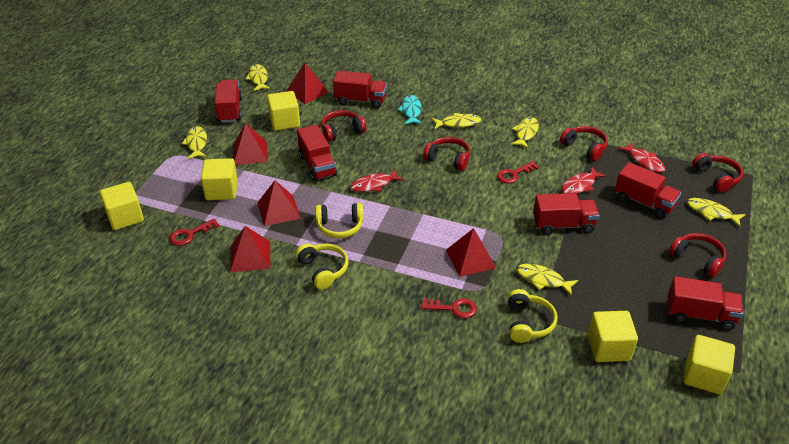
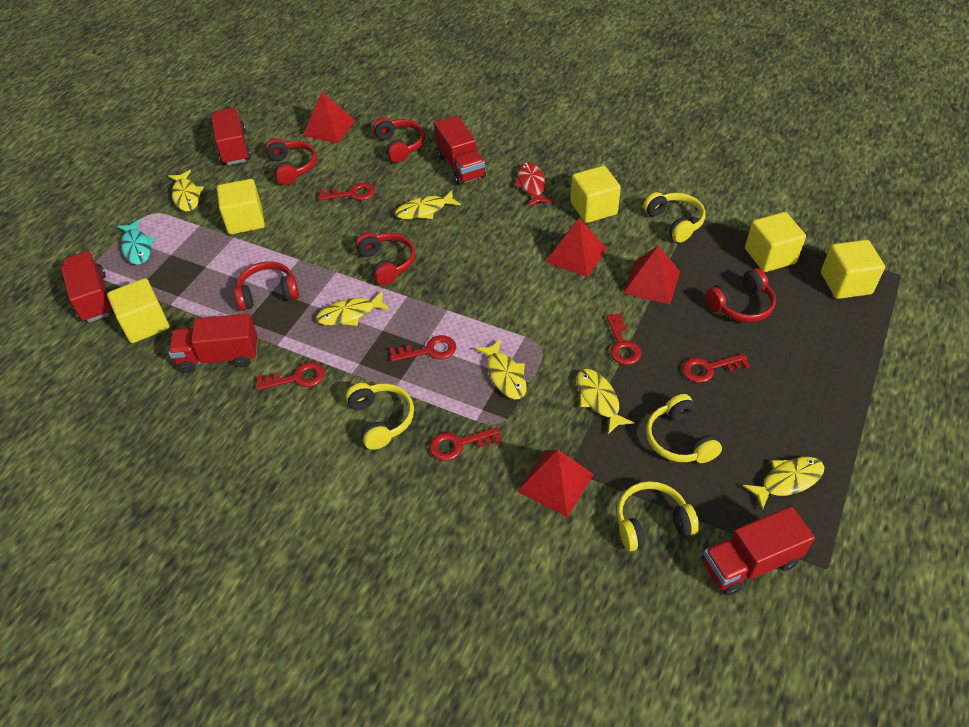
red fish: 3 -> 1
red key: 3 -> 6
red pyramid: 5 -> 4
red truck: 6 -> 5
yellow headphones: 3 -> 4

